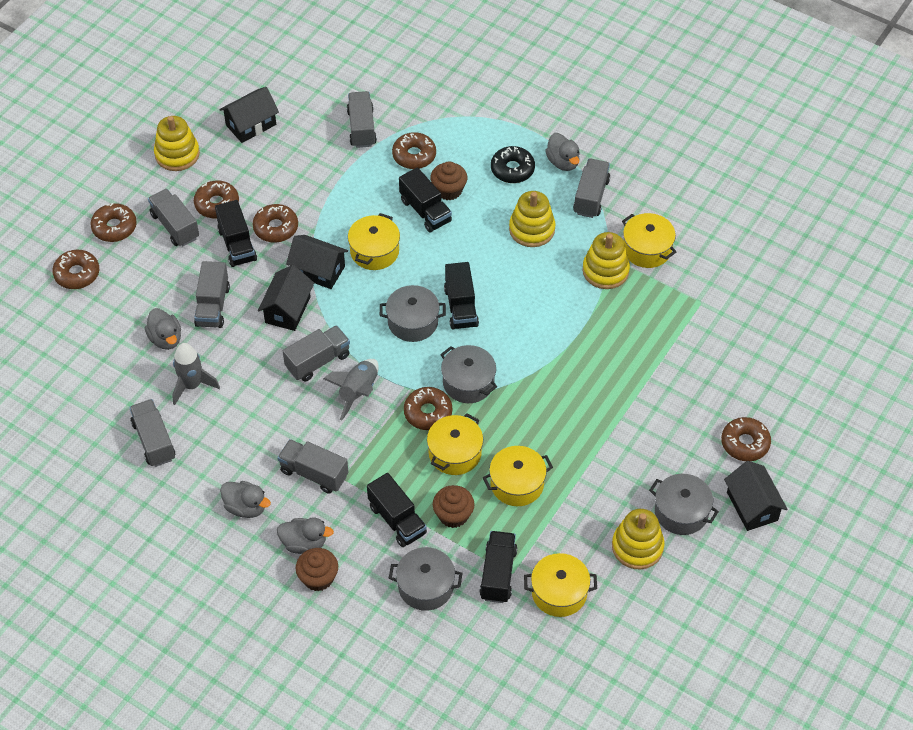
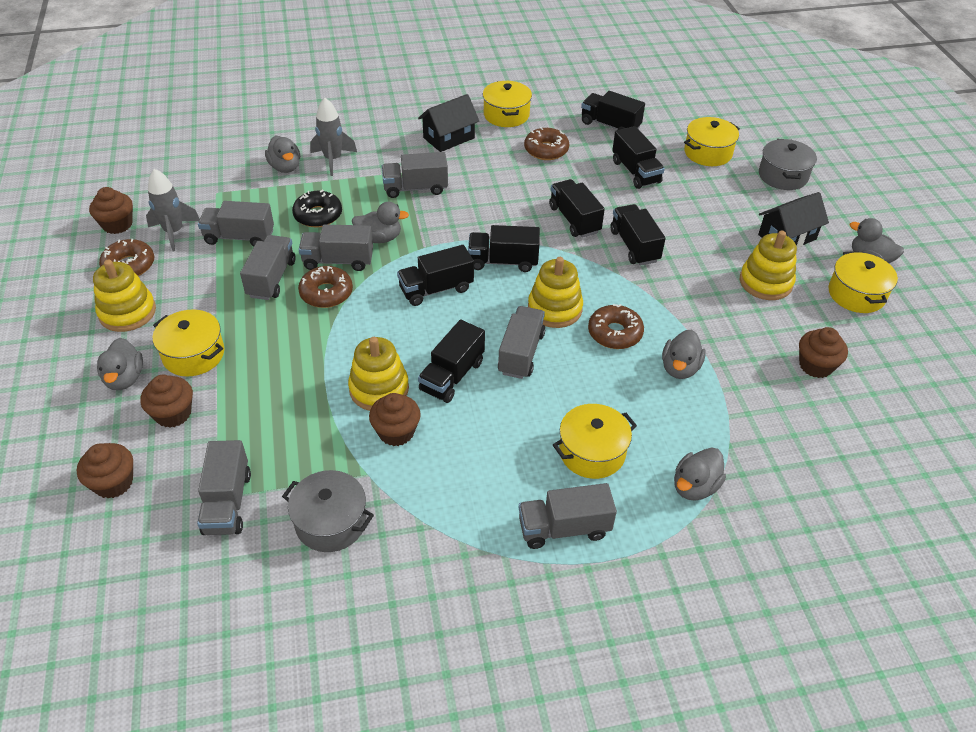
black house: 4 -> 2
black truck: 5 -> 7
brown cupcake: 3 -> 5
brown donut: 7 -> 4
grey duck: 4 -> 6
grey pot: 4 -> 2

